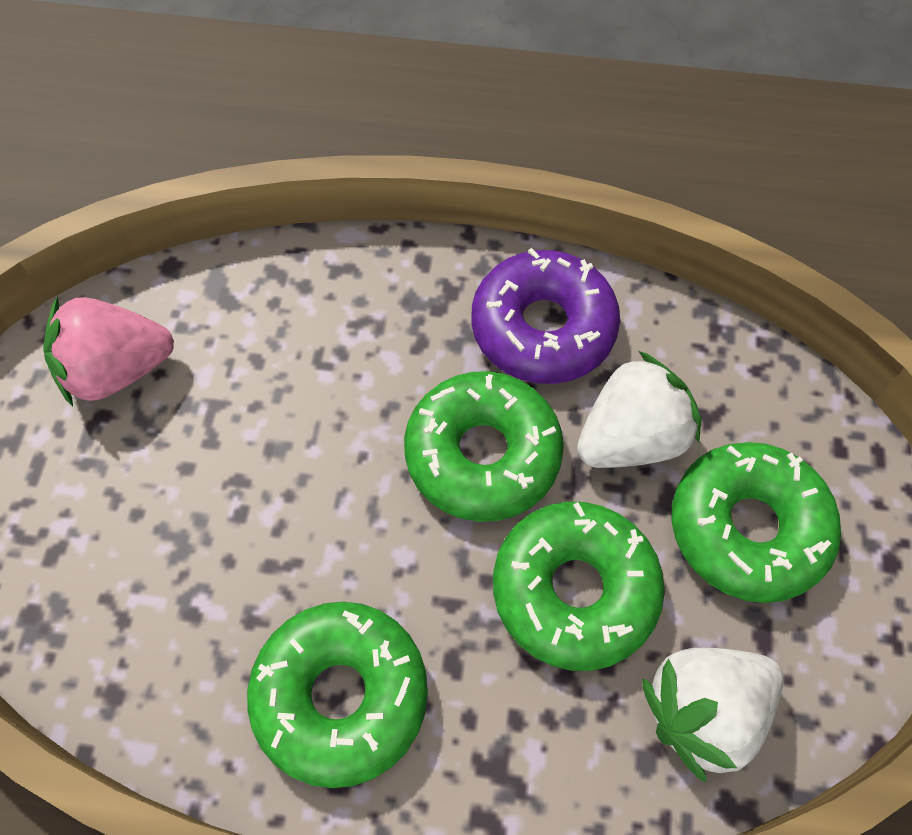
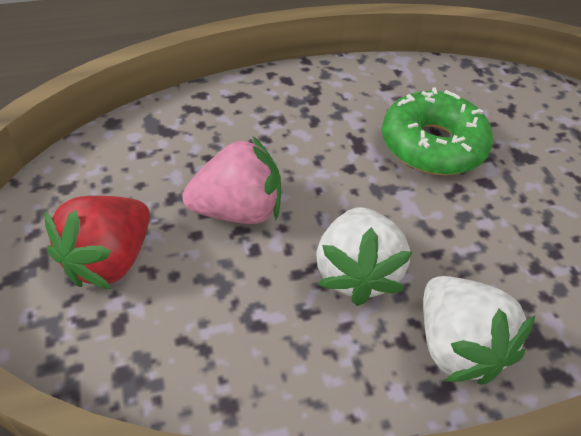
green donut: 4 -> 1
purple donut: 1 -> 0
red strawberry: 0 -> 1

